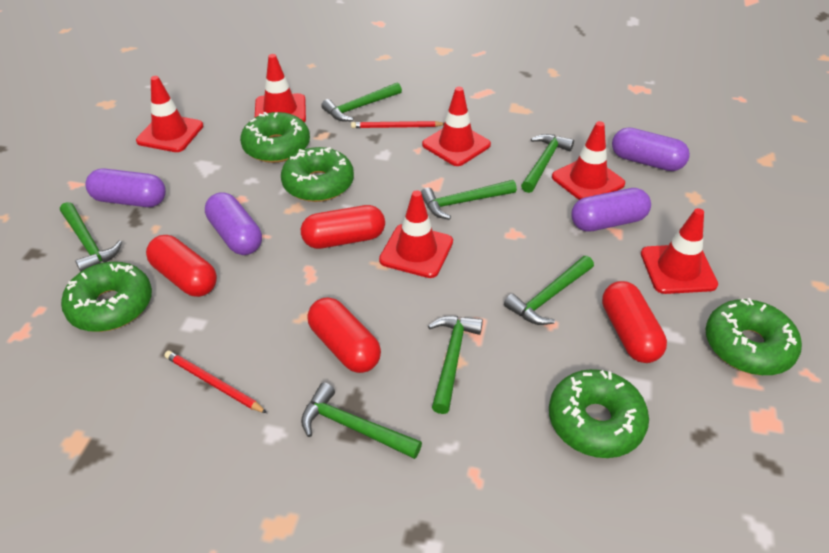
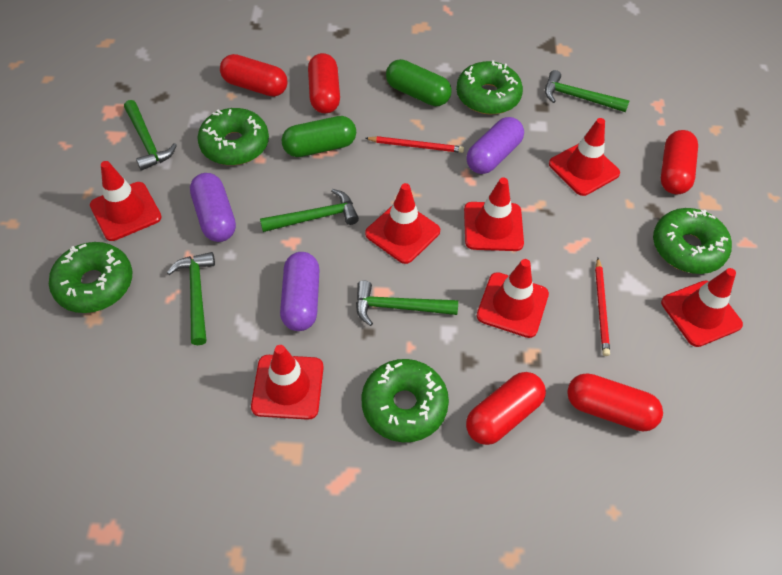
green capsule: 0 -> 2
green hammer: 7 -> 5
purple capsule: 4 -> 3
red capsule: 4 -> 5
red traffic cone: 6 -> 7

